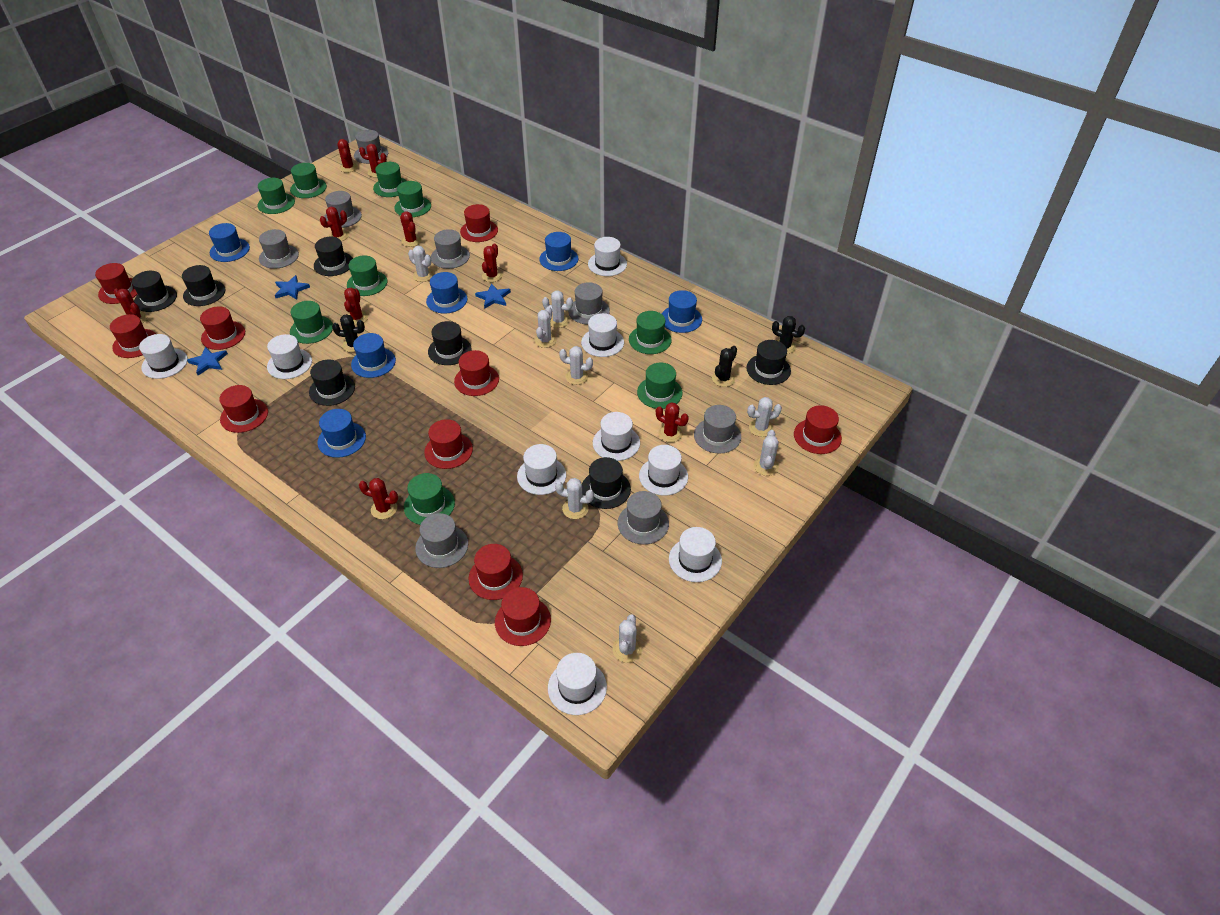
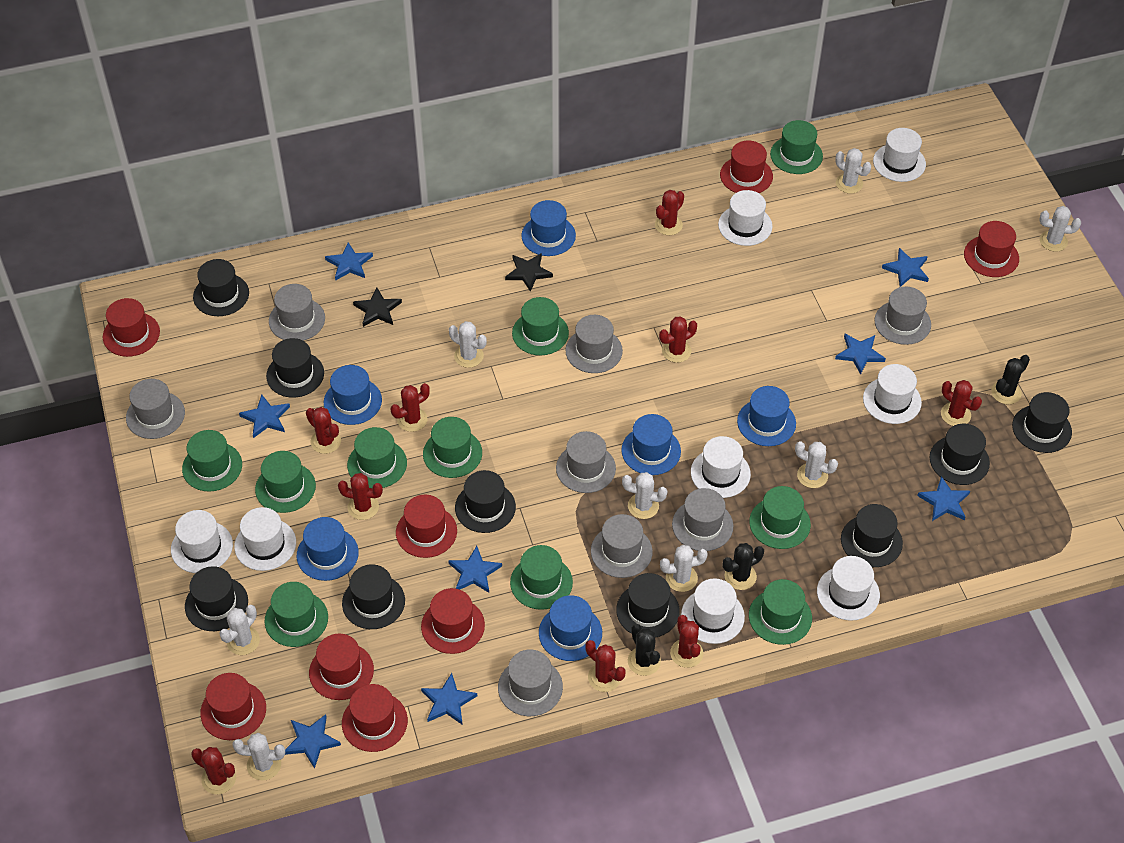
black hat: 7 -> 9
black star: 0 -> 2
blue star: 3 -> 8
green hat: 9 -> 10
red hat: 10 -> 8
white hat: 9 -> 8

